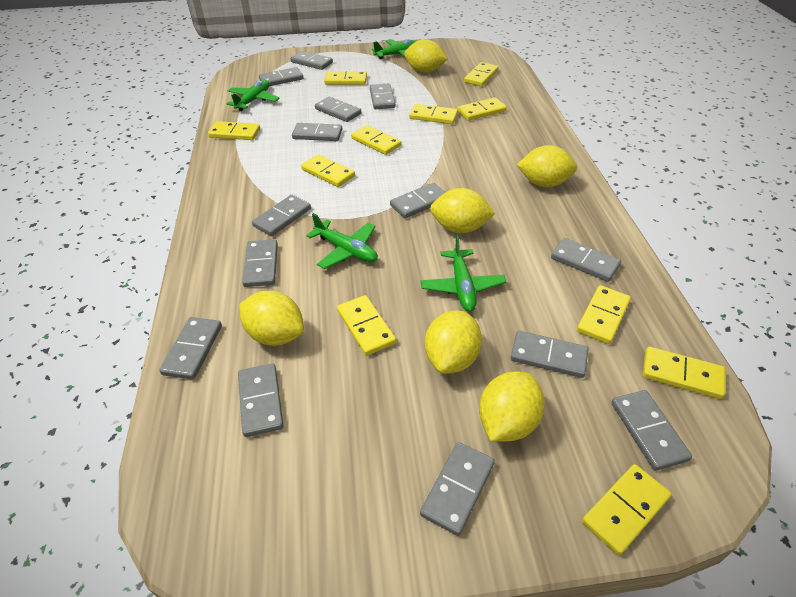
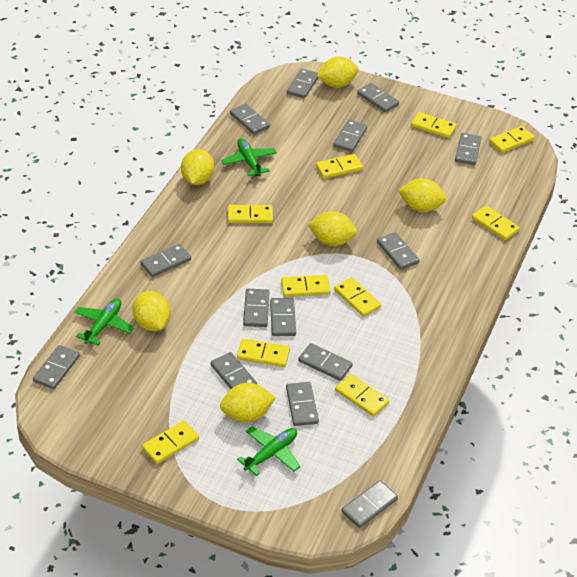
green plane: 4 -> 3
yellow domino: 11 -> 10

